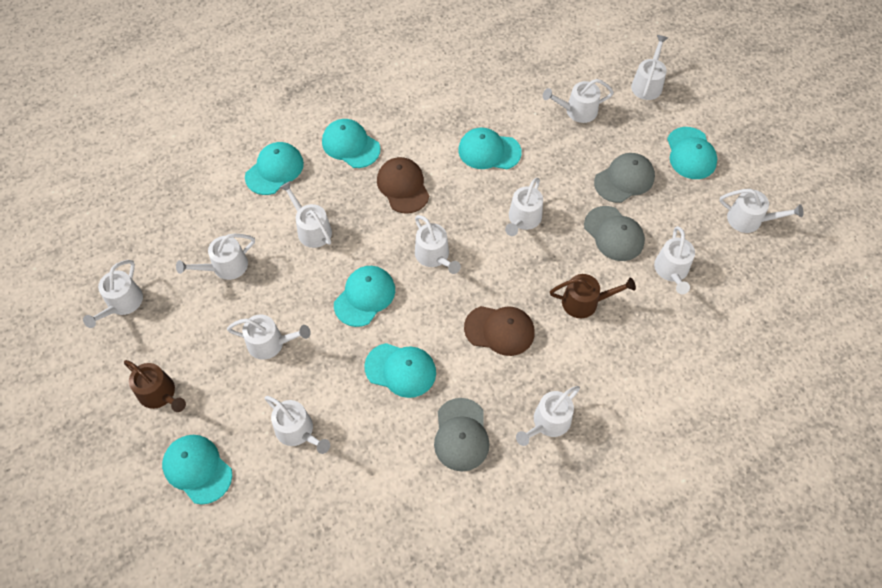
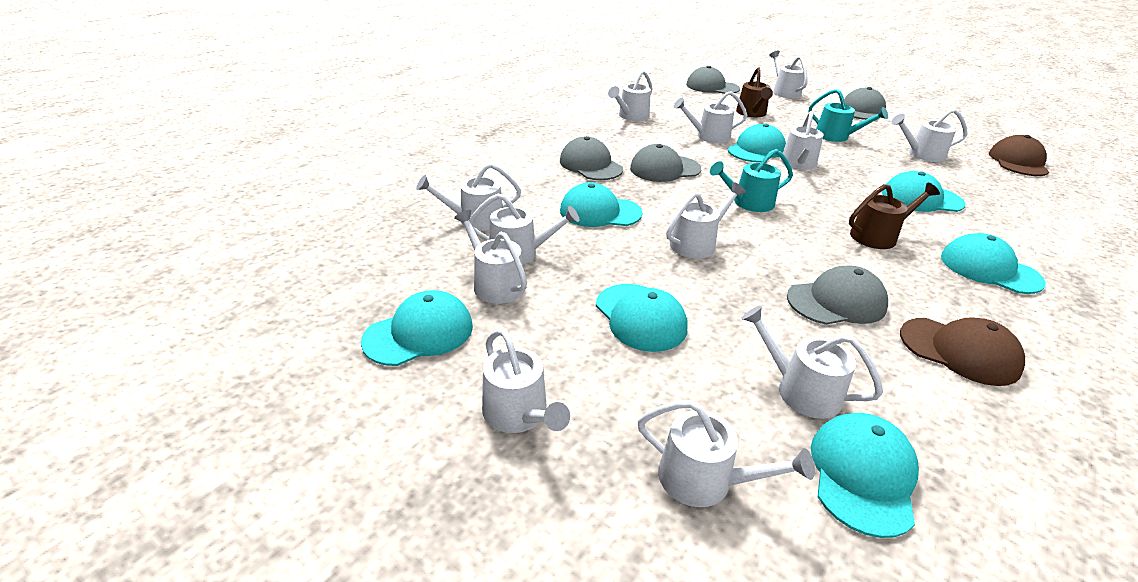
grey cap: 3 -> 5
turquoise watering can: 0 -> 2

